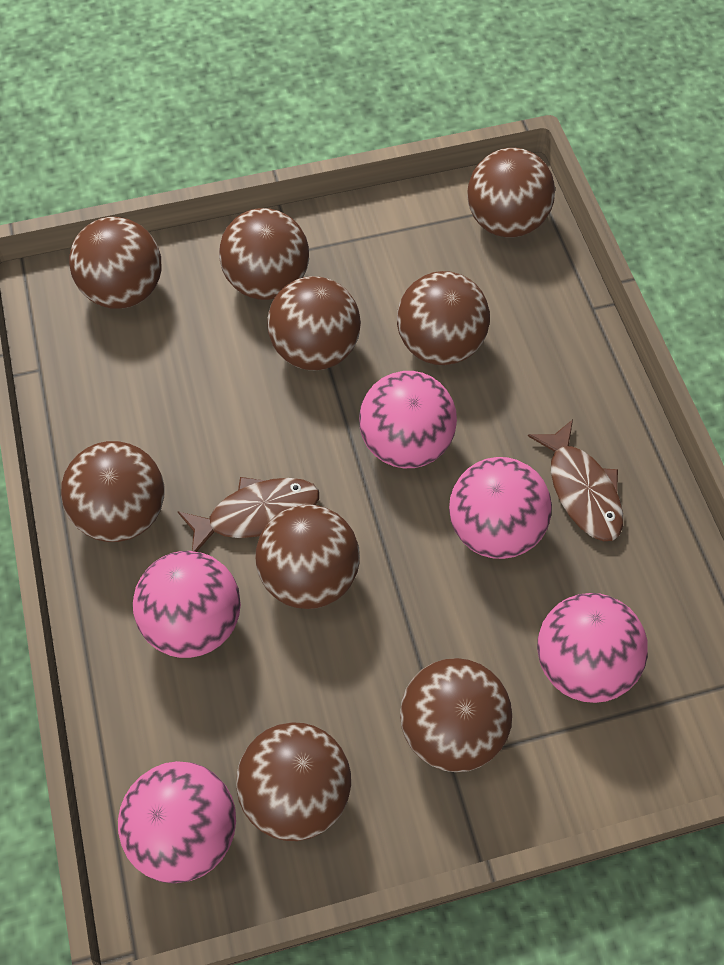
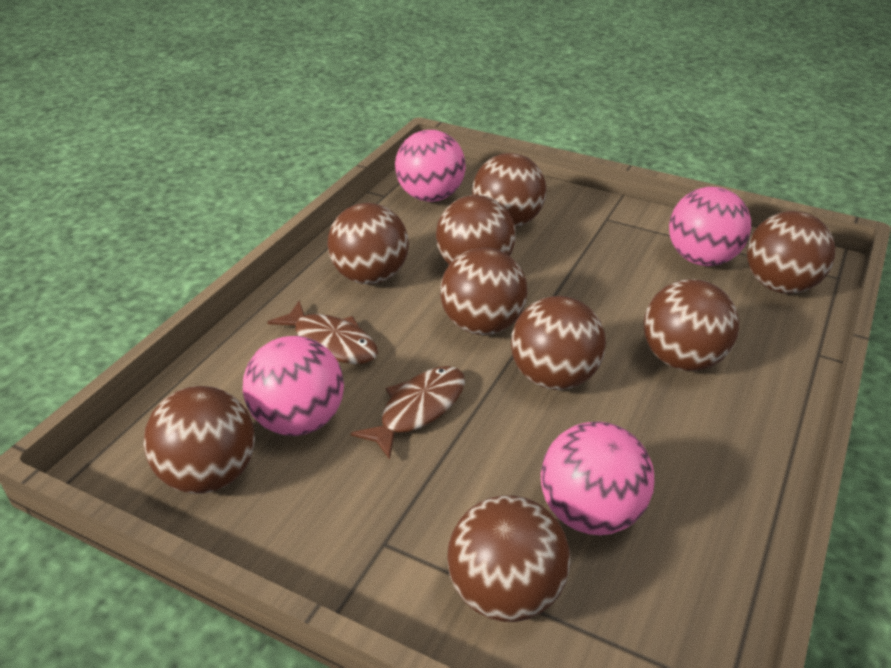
pink ball: 5 -> 4

